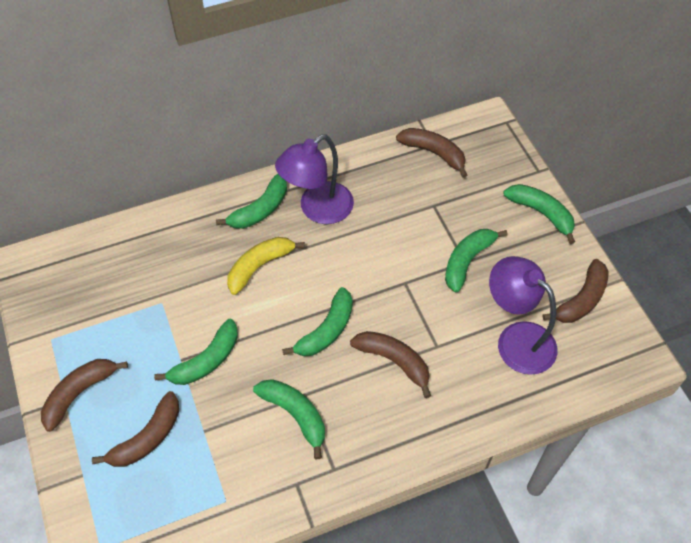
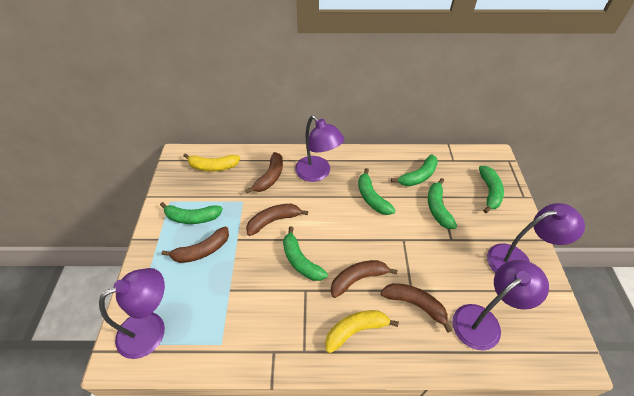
purple lamp: 2 -> 4
yellow banana: 1 -> 2

